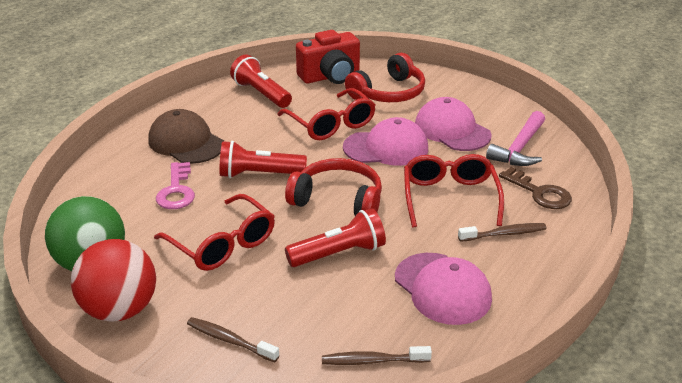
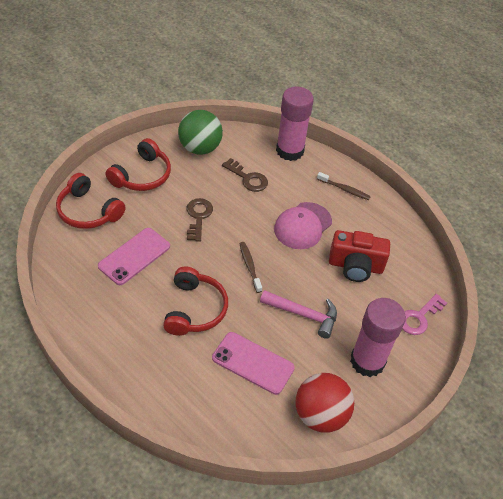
brown cap: 1 -> 0
brown key: 1 -> 2
brown toothbrush: 3 -> 2
pink cap: 3 -> 1
pink glue stick: 0 -> 2
pink phone: 0 -> 2
red flashlight: 3 -> 0
red glasses: 3 -> 0
red headphones: 2 -> 3

